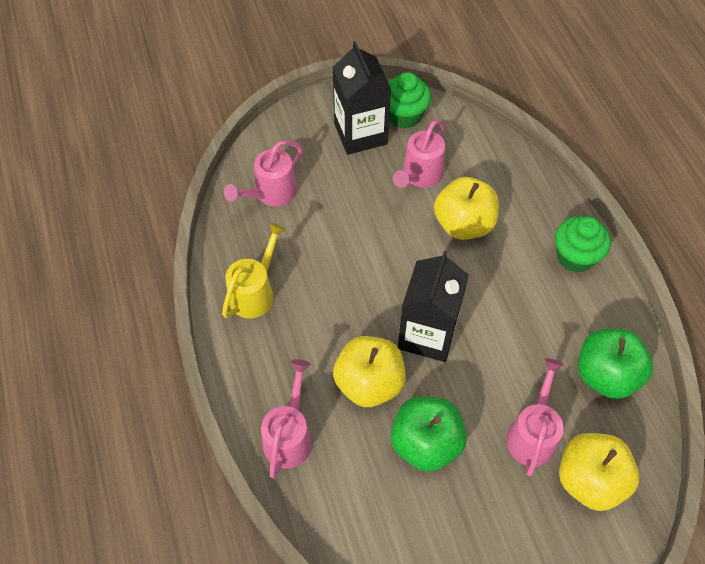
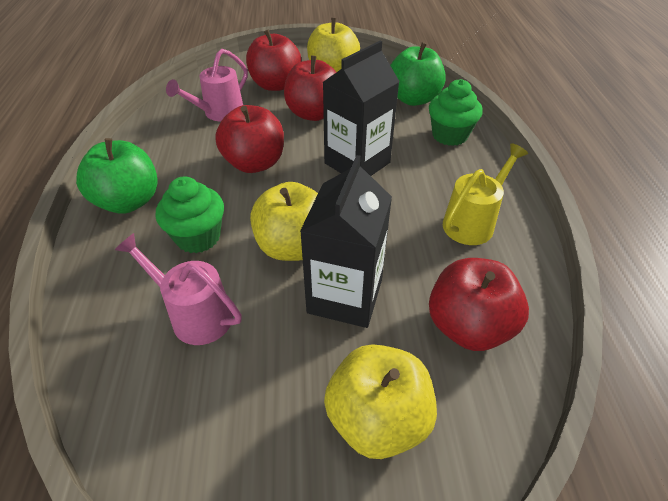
pink watering can: 4 -> 2
red apple: 0 -> 4

